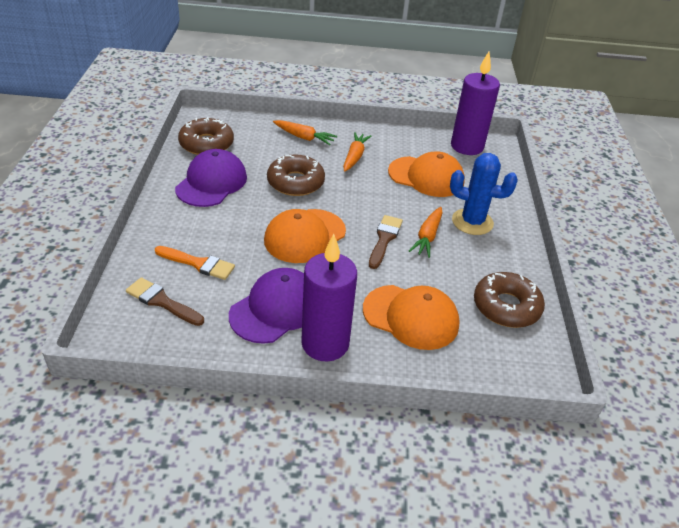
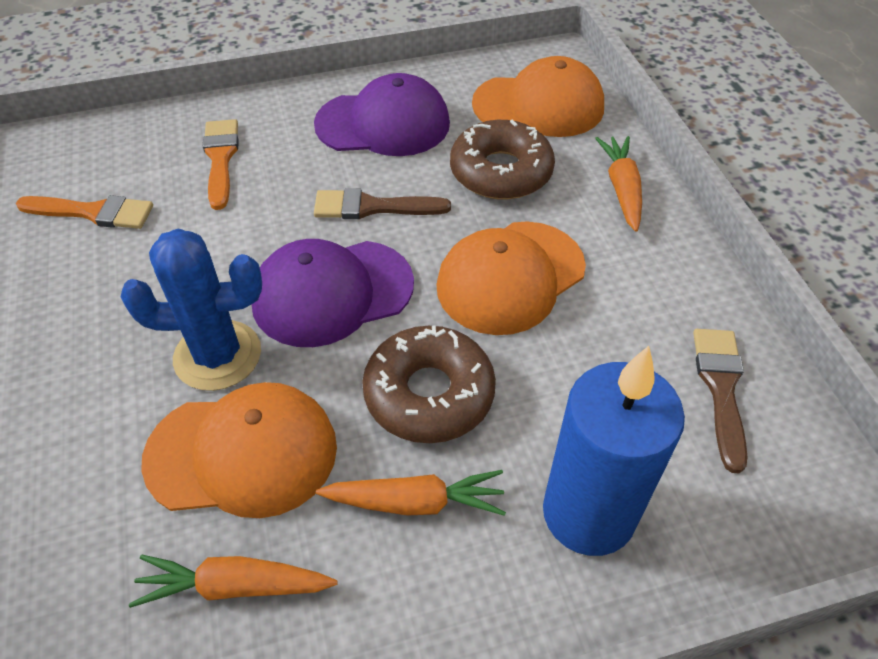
blue candle: 0 -> 1
brown donut: 3 -> 2
orange brush: 1 -> 2
purple candle: 2 -> 0

